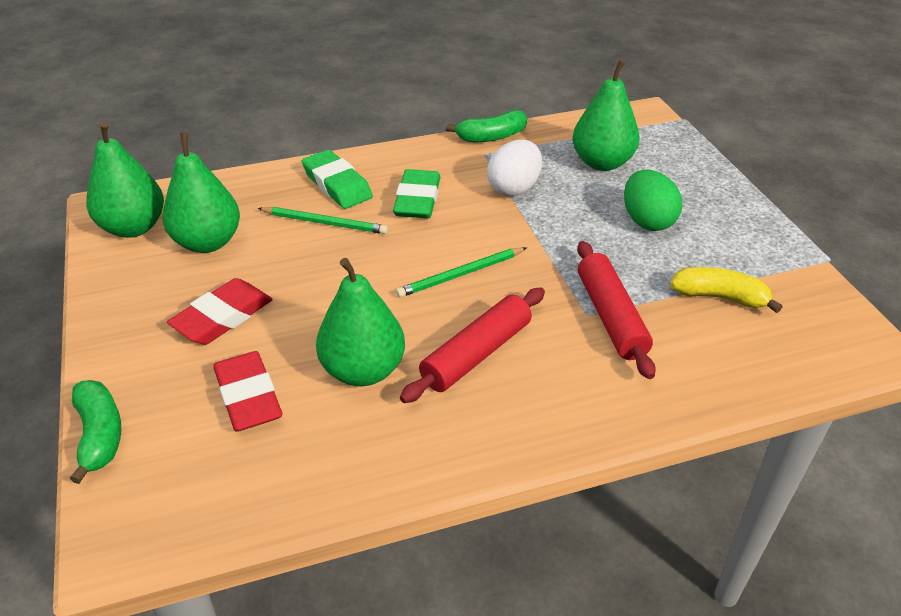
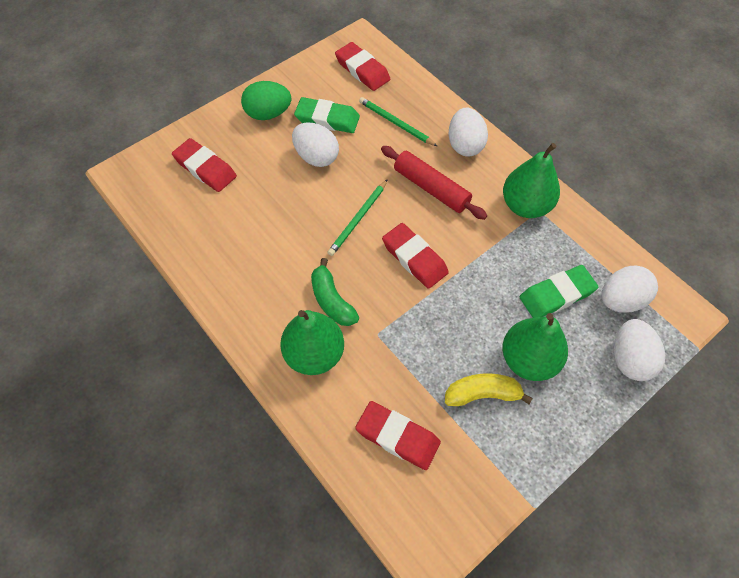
green banana: 2 -> 1
green pear: 4 -> 3
red eraser: 2 -> 4
red rolling pin: 2 -> 1
white egg: 1 -> 4

